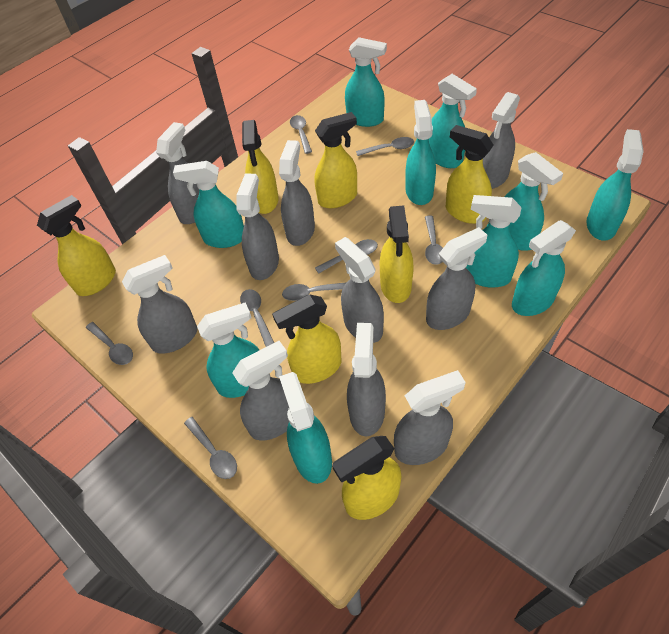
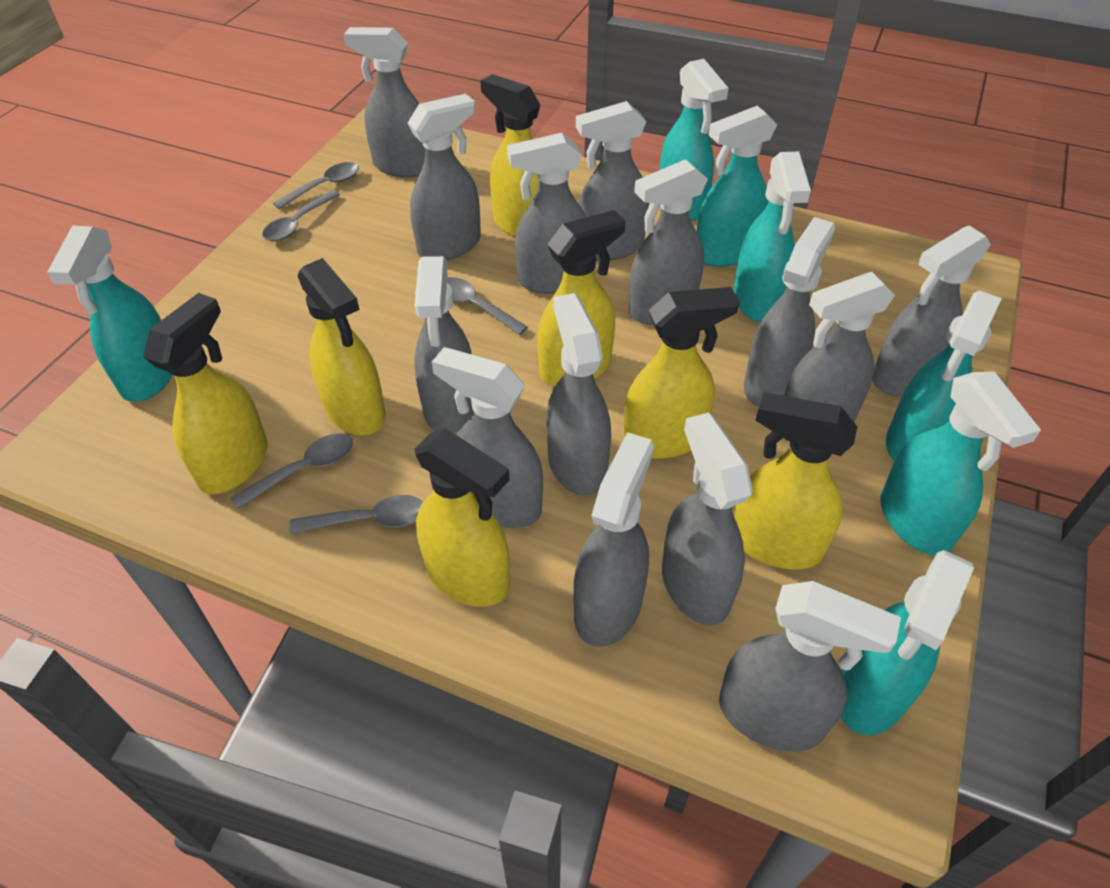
grey spoon: 8 -> 5
grey spray bottle: 10 -> 14
turquoise spray bottle: 10 -> 7

